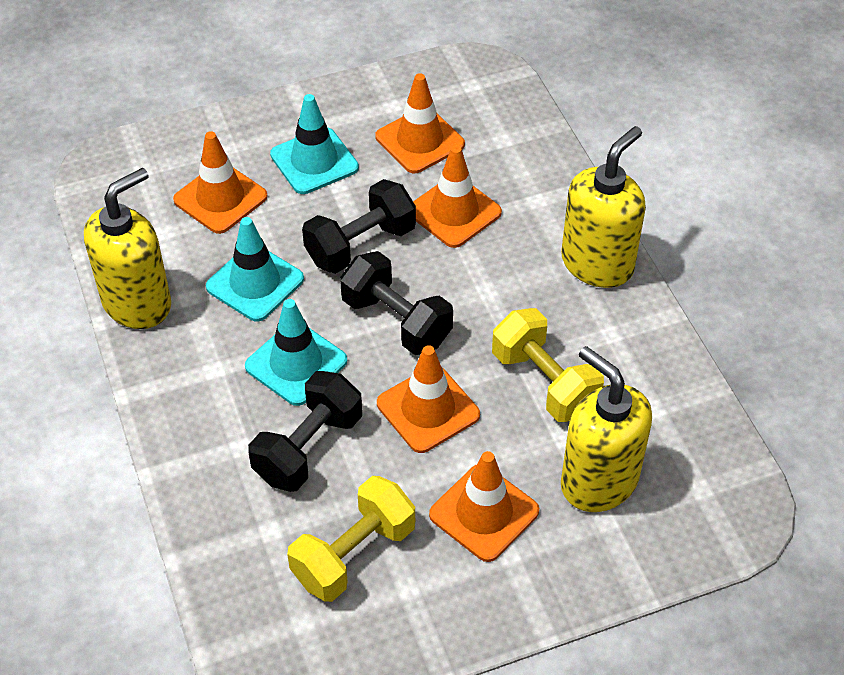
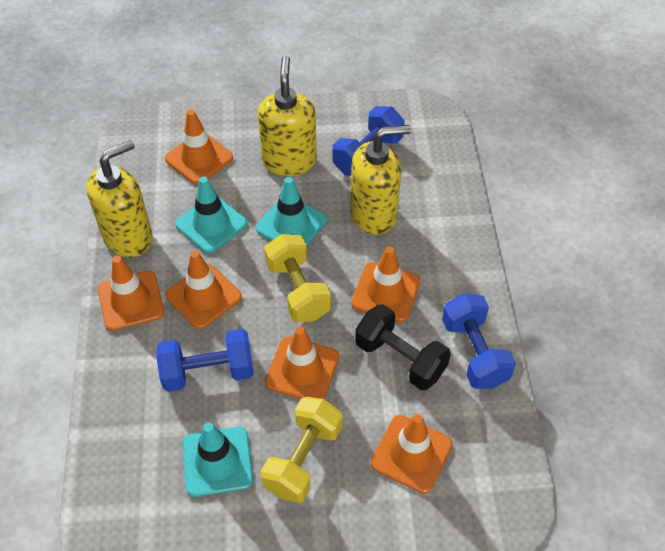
black dumbbell: 3 -> 1
blue dumbbell: 0 -> 3
orange traffic cone: 5 -> 6

